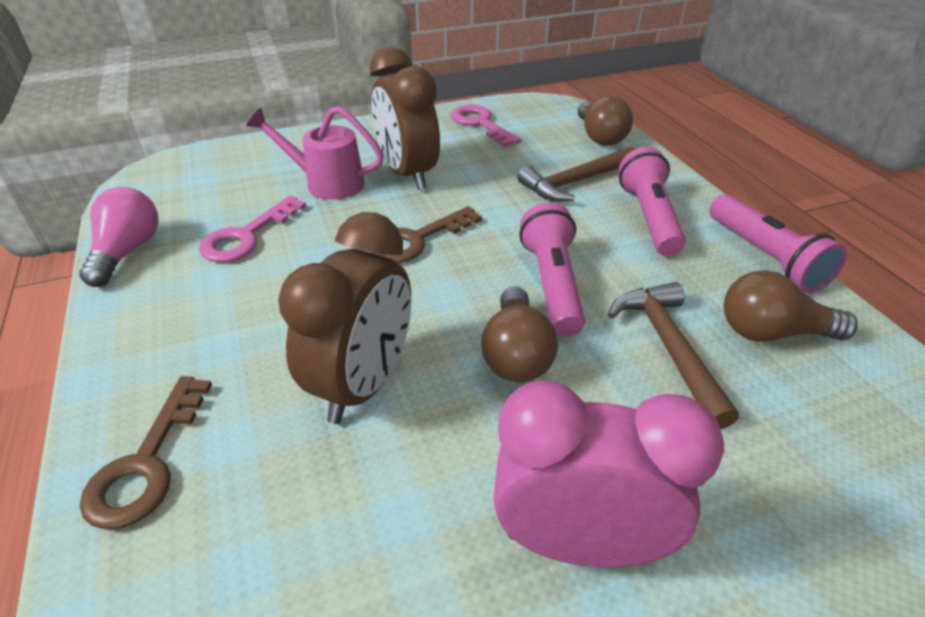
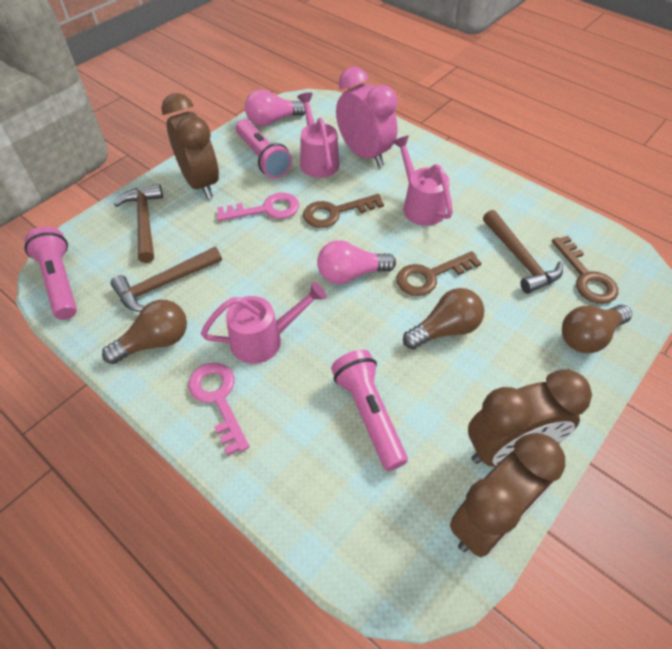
brown clock: 2 -> 3
brown hammer: 2 -> 3
brown key: 2 -> 3
pink light bulb: 1 -> 2
pink watering can: 1 -> 3

